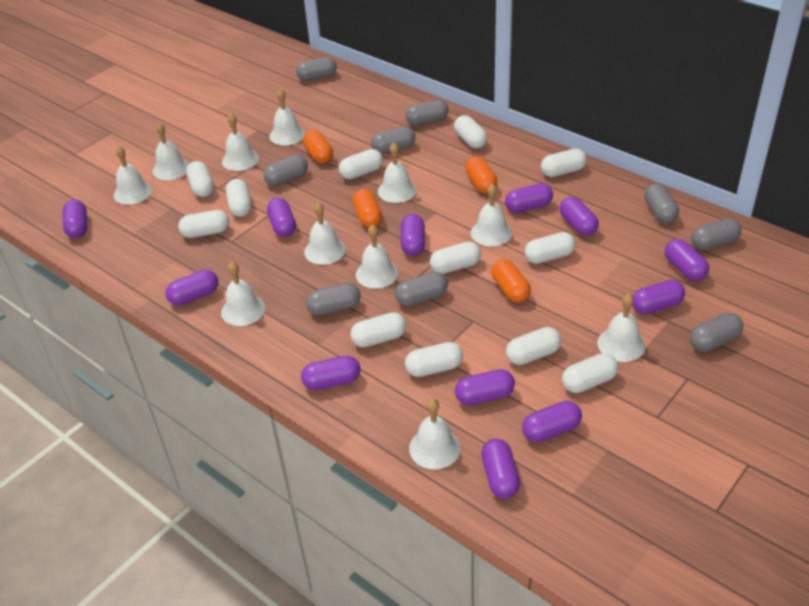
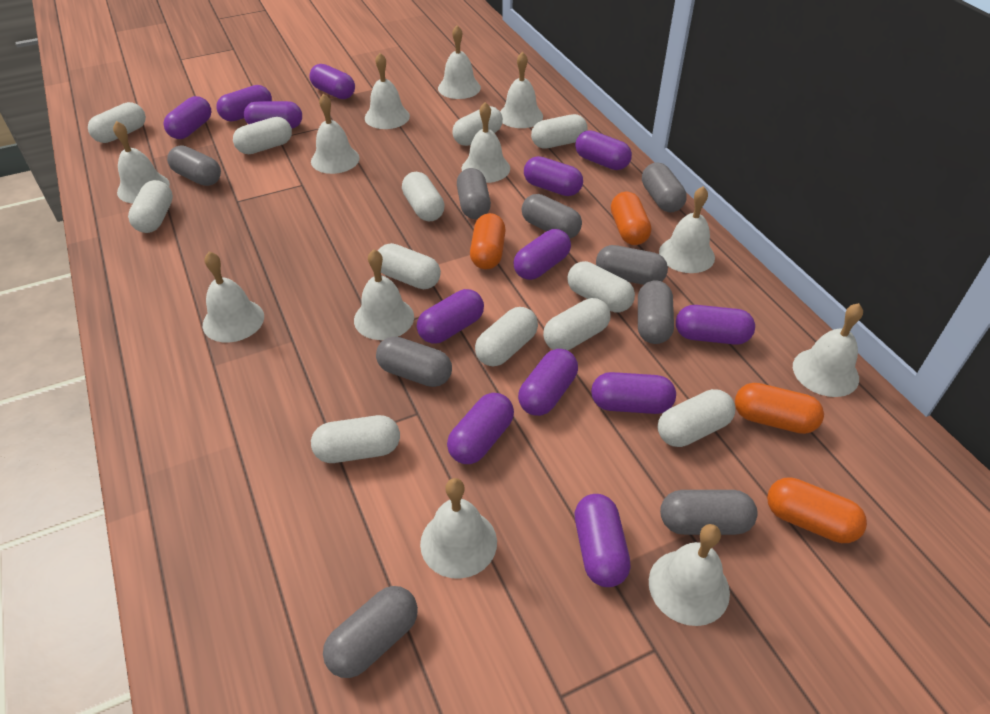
purple capsule: 12 -> 13
white bell: 11 -> 12

